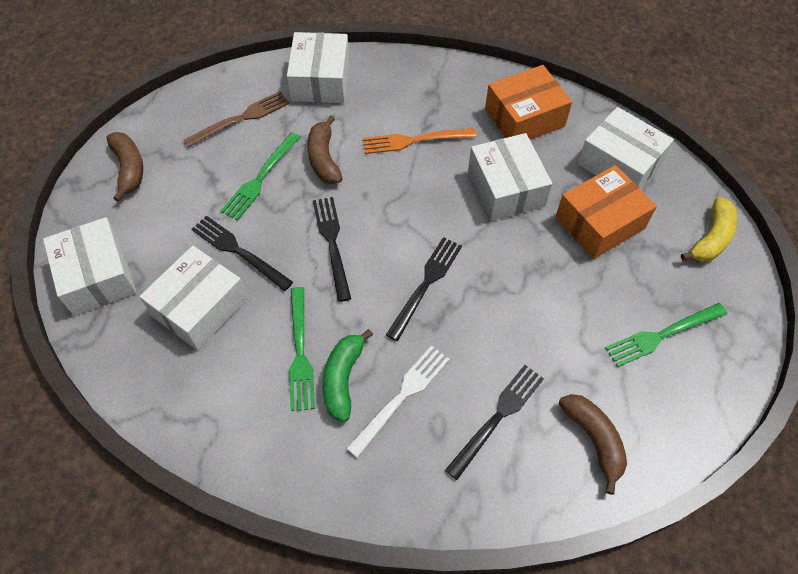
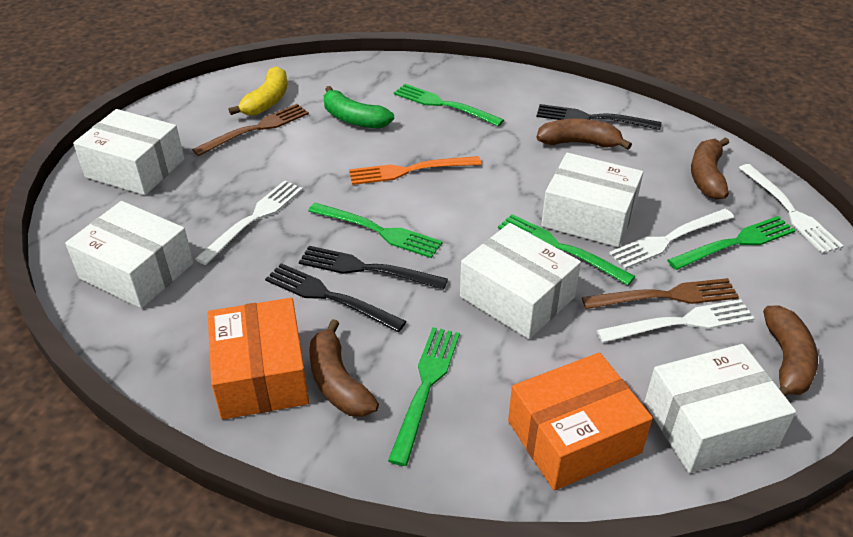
black fork: 4 -> 3
brown banana: 3 -> 4
brown fork: 1 -> 2
green fork: 3 -> 5
white fork: 1 -> 4

